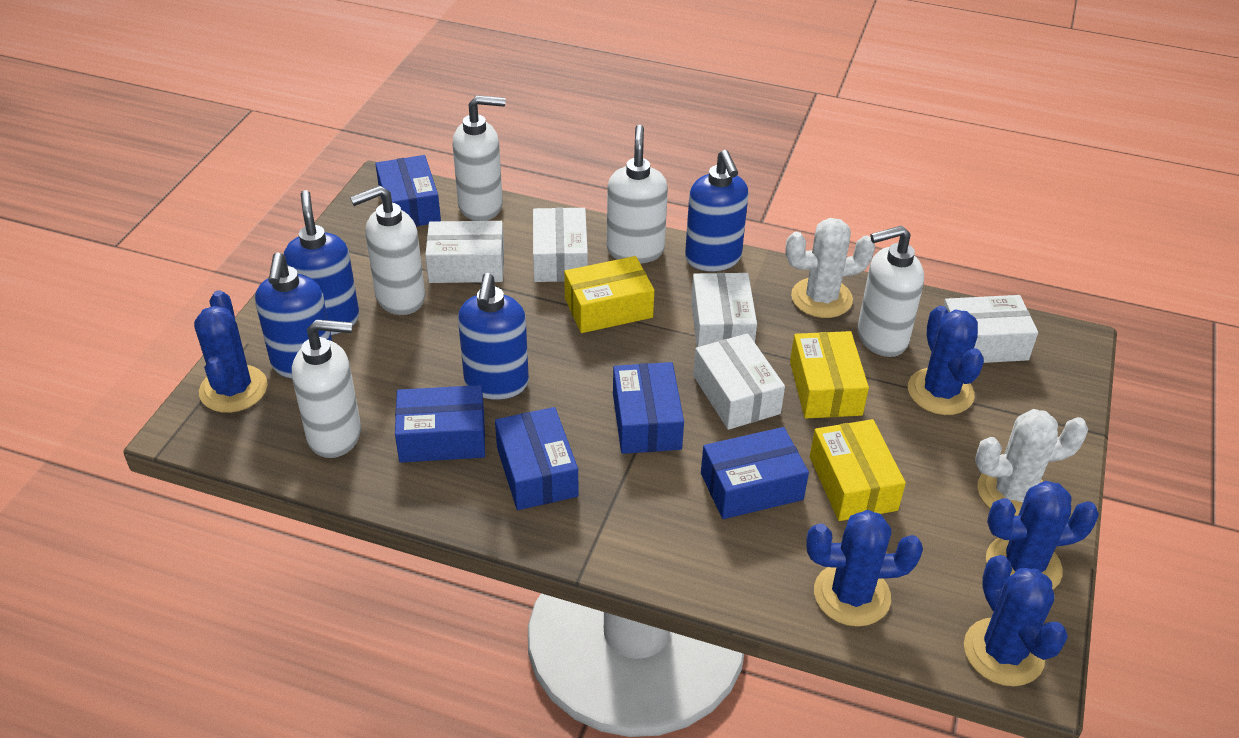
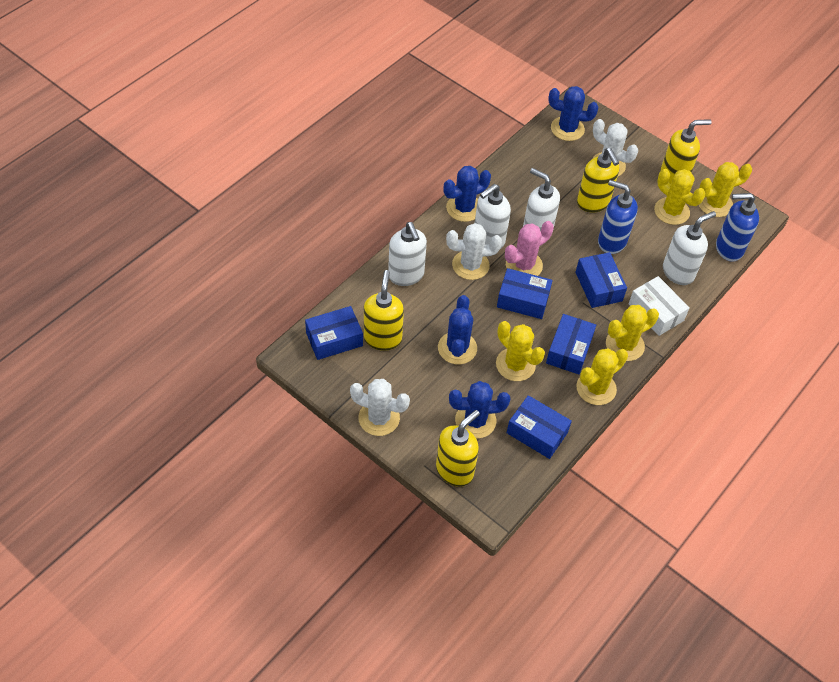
blue cactus: 5 -> 4
blue soap dispenser: 4 -> 2
pink cactus: 0 -> 1
white box: 5 -> 1
white cactus: 2 -> 3
white soap dispenser: 5 -> 4
yellow box: 3 -> 0
yellow cactus: 0 -> 5
yellow soap dispenser: 0 -> 4

